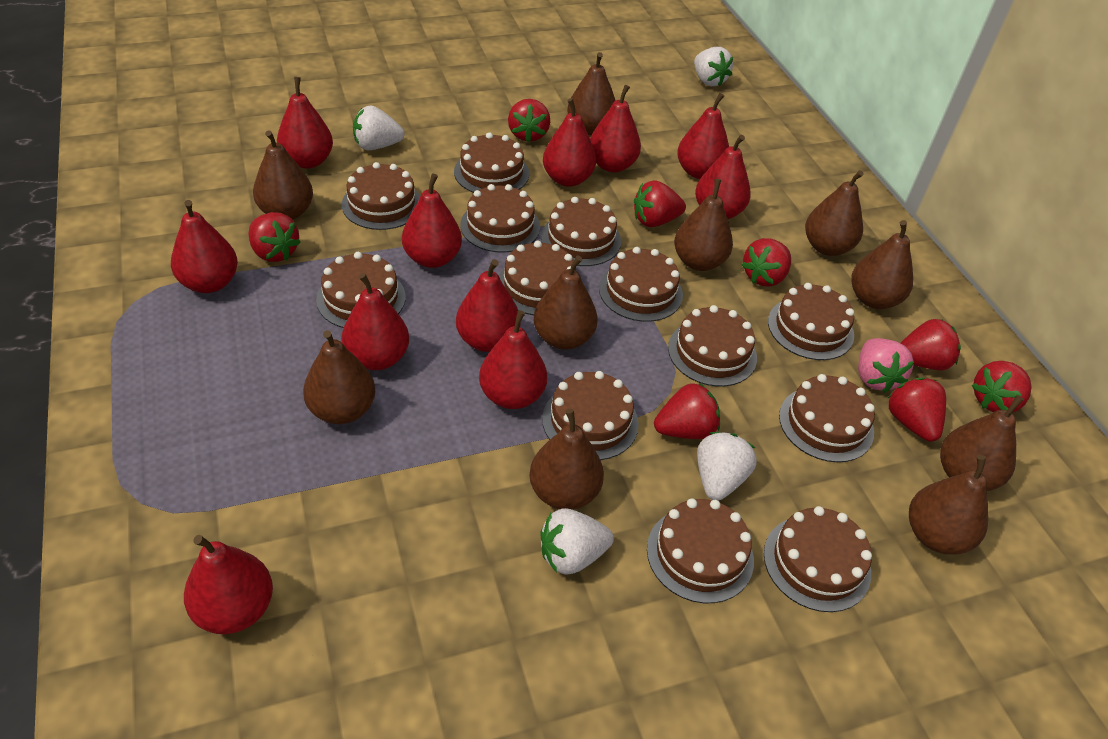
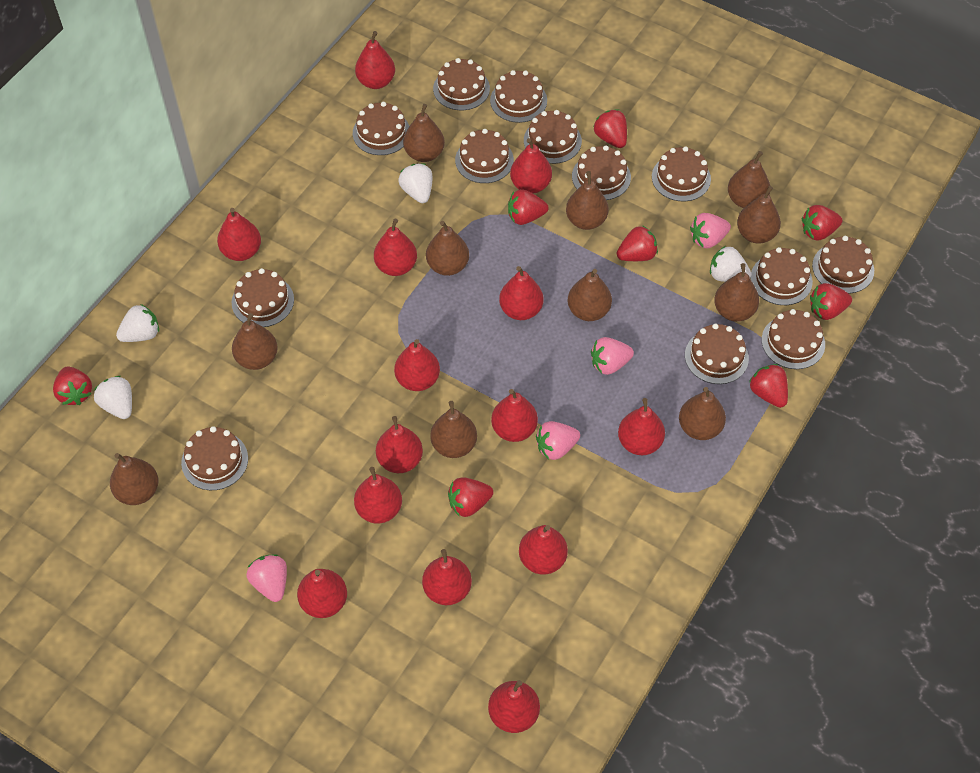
brown pear: 10 -> 11
pink strawberry: 1 -> 4
red pear: 11 -> 14

